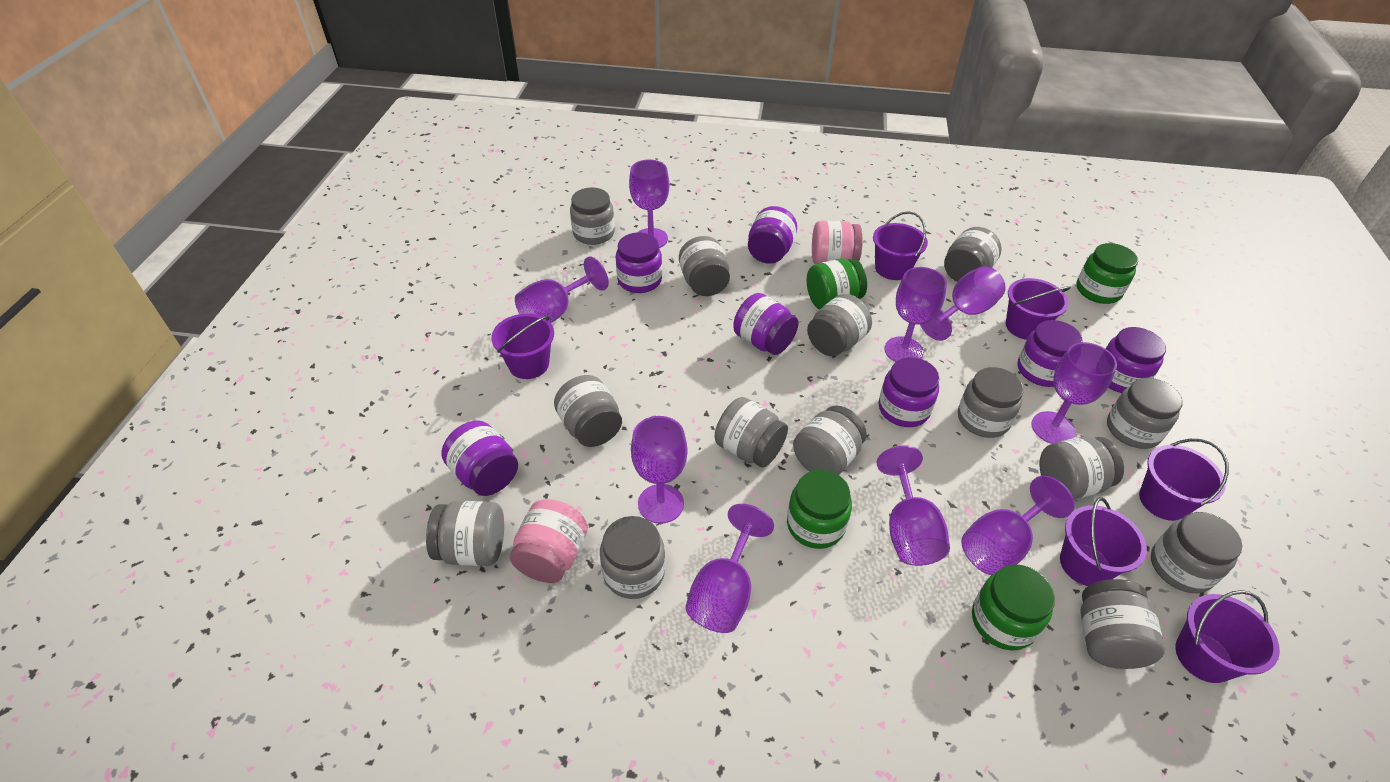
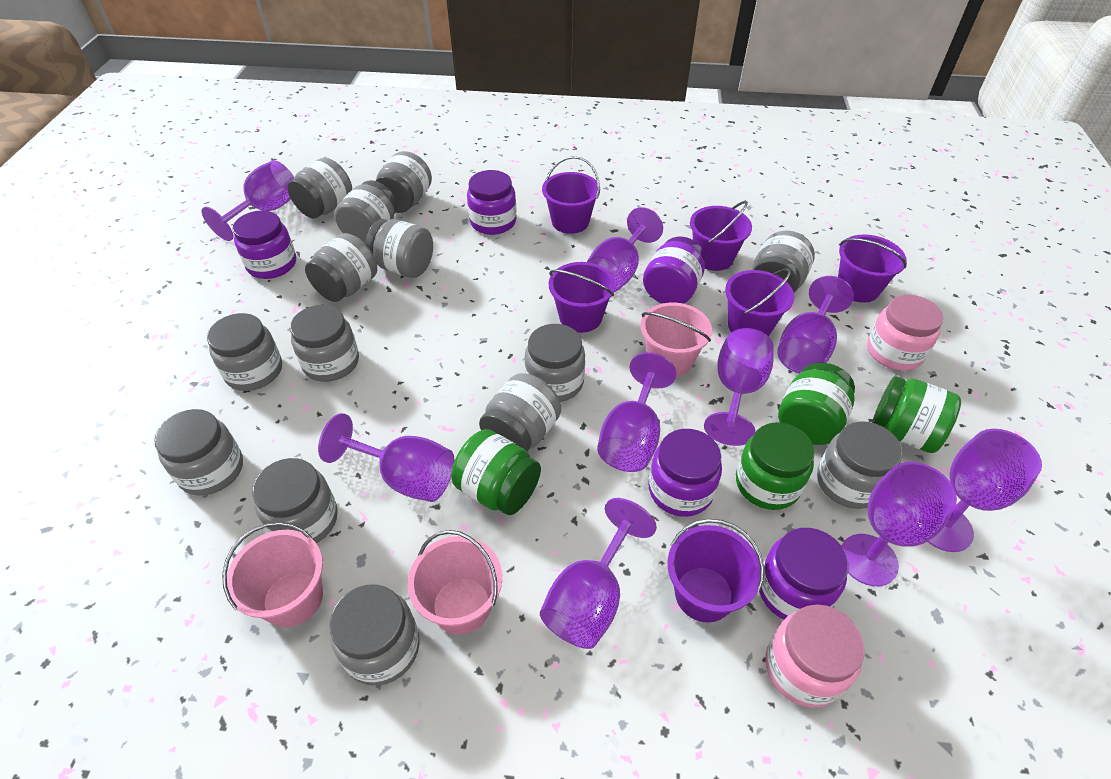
pink bucket: 0 -> 3
purple jar: 7 -> 5

